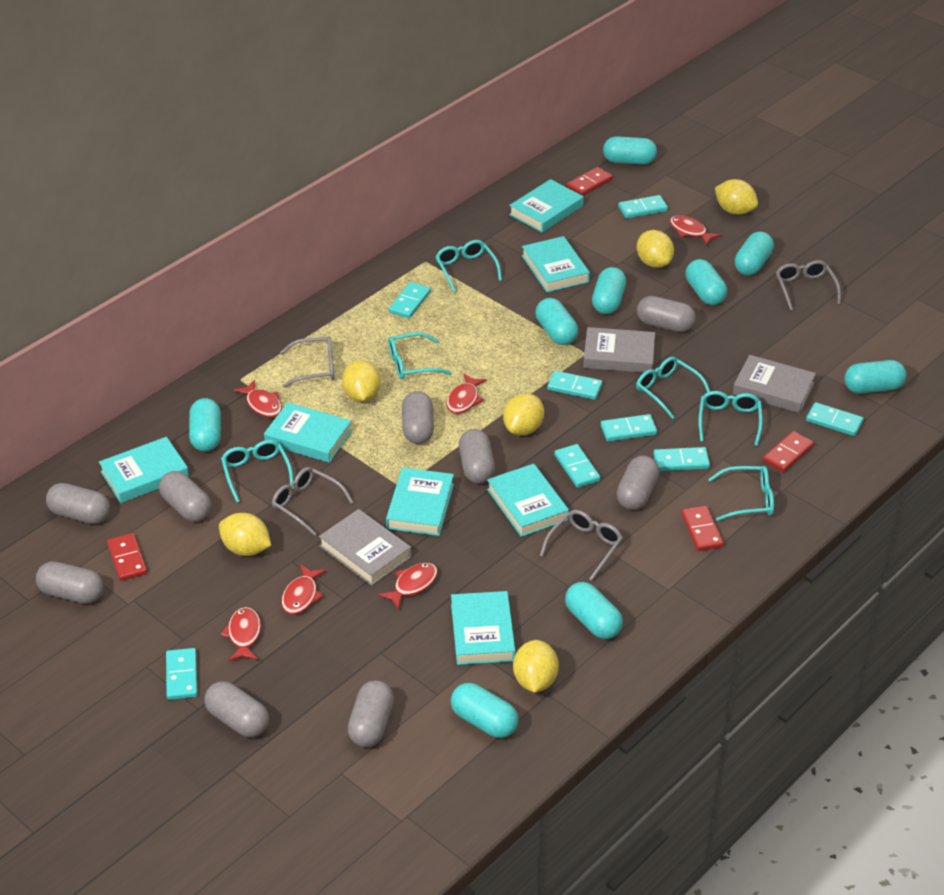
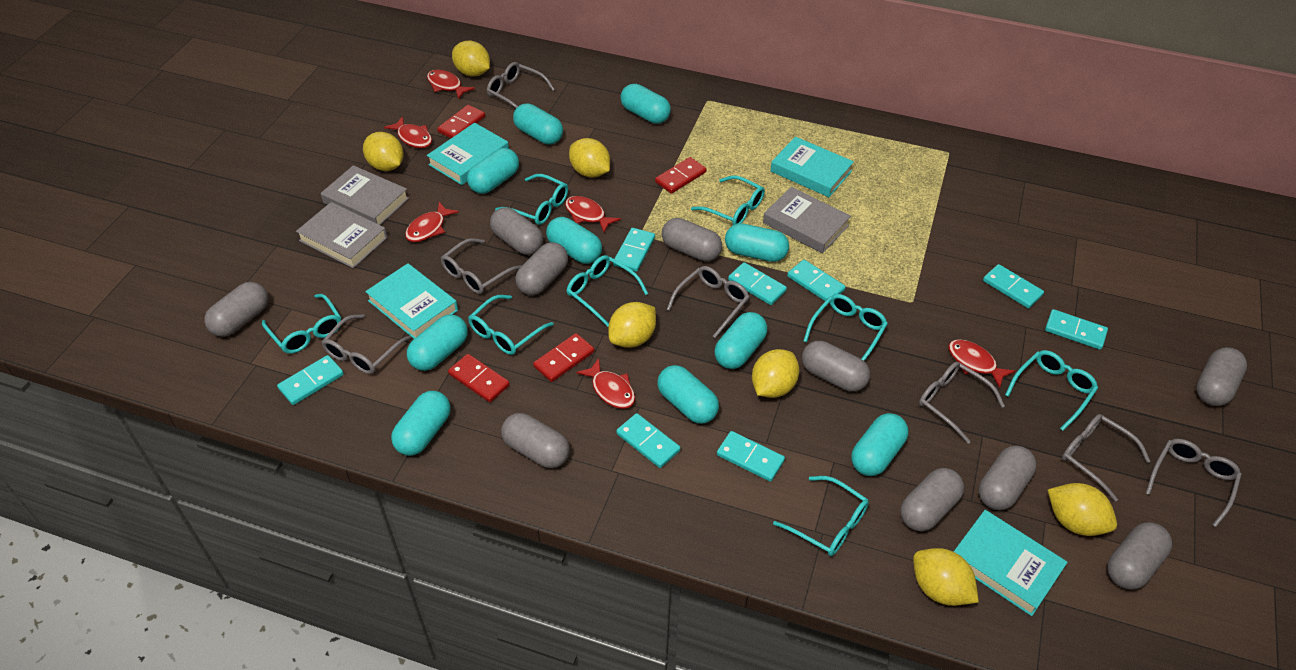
grey capsule: 9 -> 10
grey glasses: 4 -> 7
turquoise book: 7 -> 4
turquoise capsule: 9 -> 10
turquoise glasses: 6 -> 8
yellow lemon: 6 -> 7

